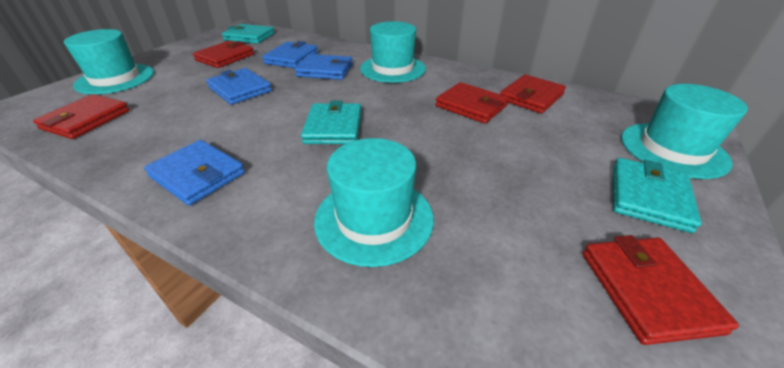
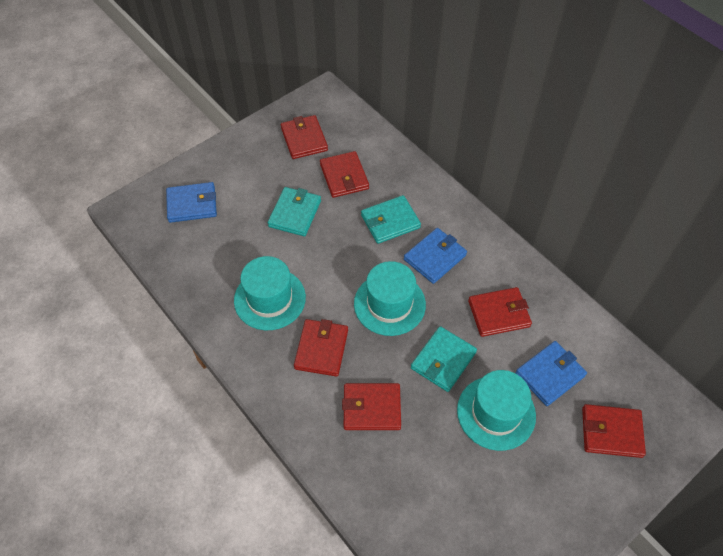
blue wallet: 4 -> 3
red wallet: 5 -> 6
turquoise hat: 4 -> 3

